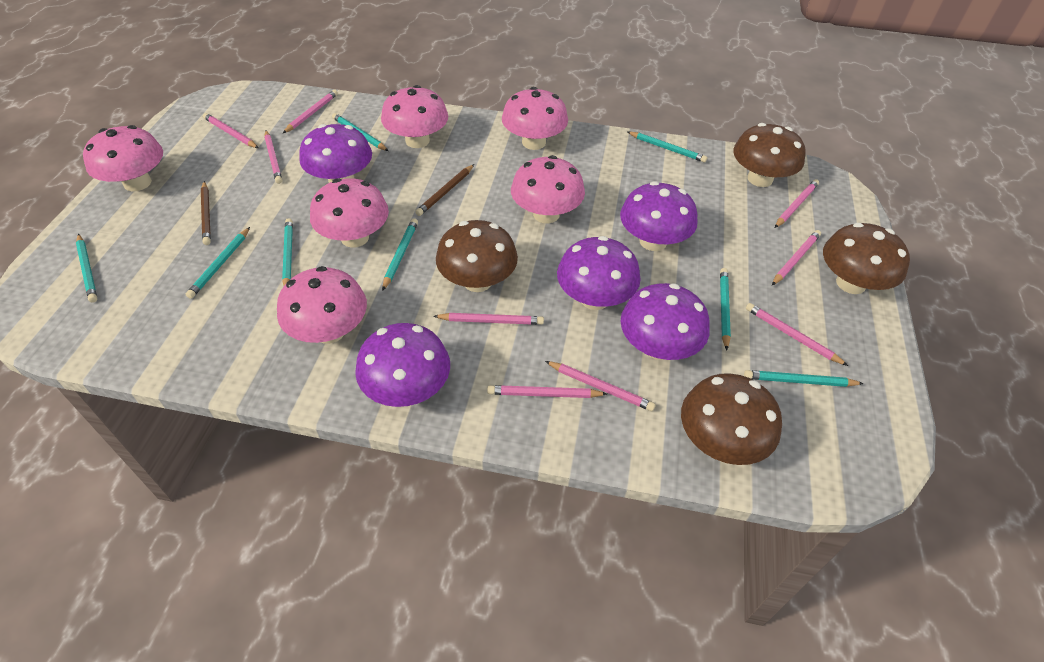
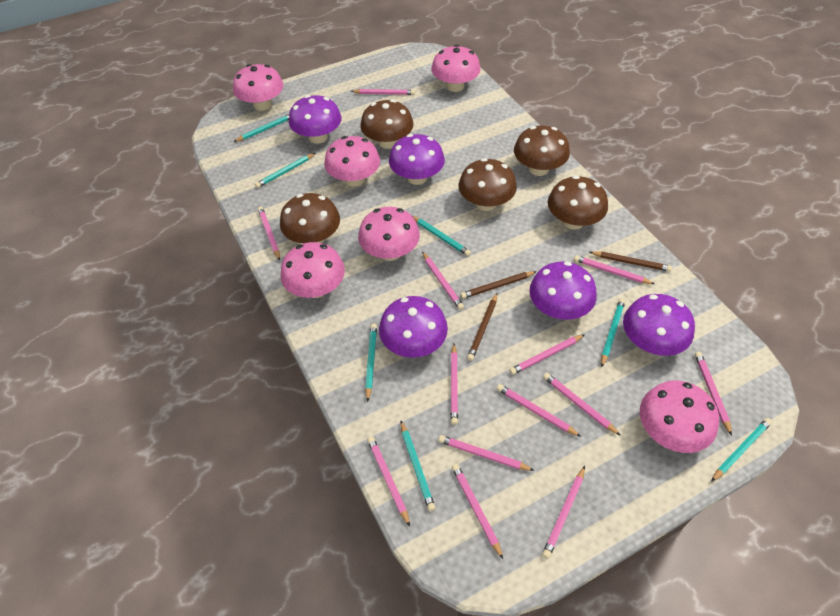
brown mushroom: 4 -> 5
brown pencil: 2 -> 3
pink pencil: 9 -> 13
turquoise pencil: 8 -> 7

